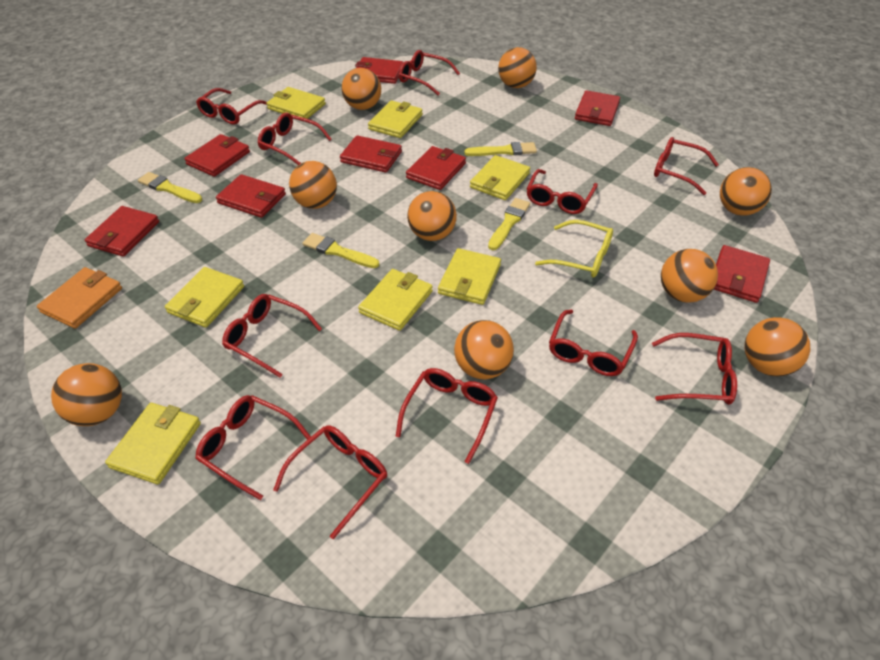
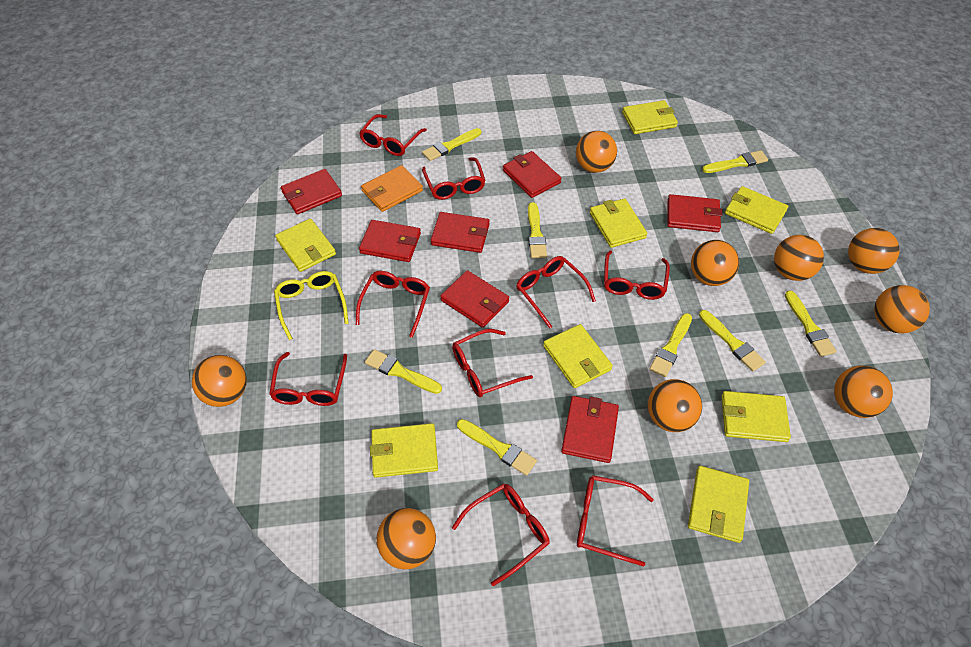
red glasses: 11 -> 9
red wallet: 8 -> 7
yellow brush: 4 -> 8
yellow wallet: 7 -> 8

